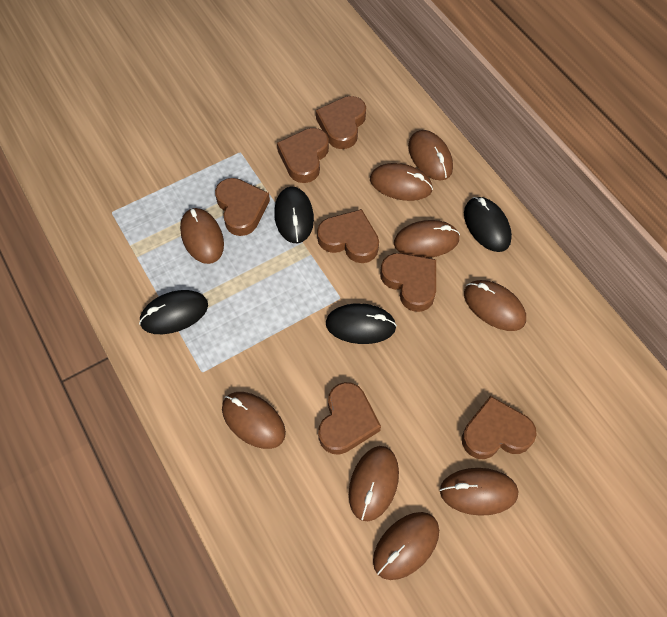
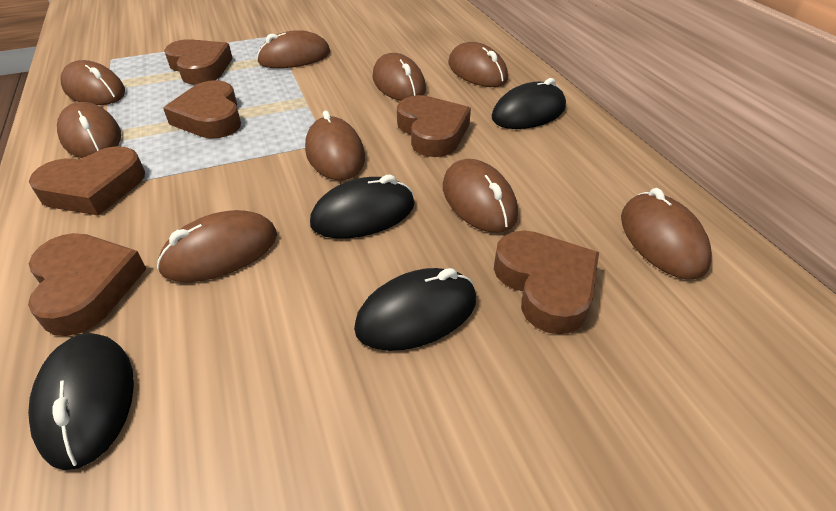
brown heart: 7 -> 6

